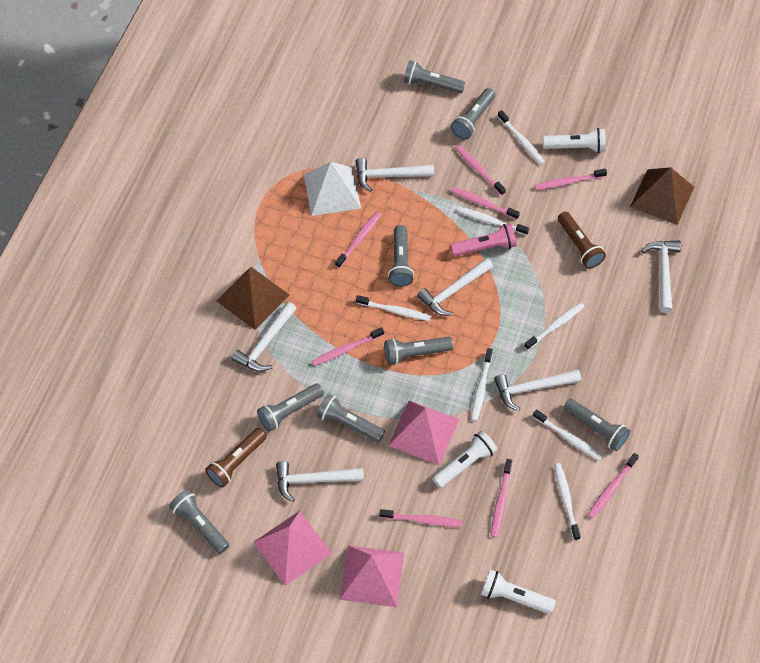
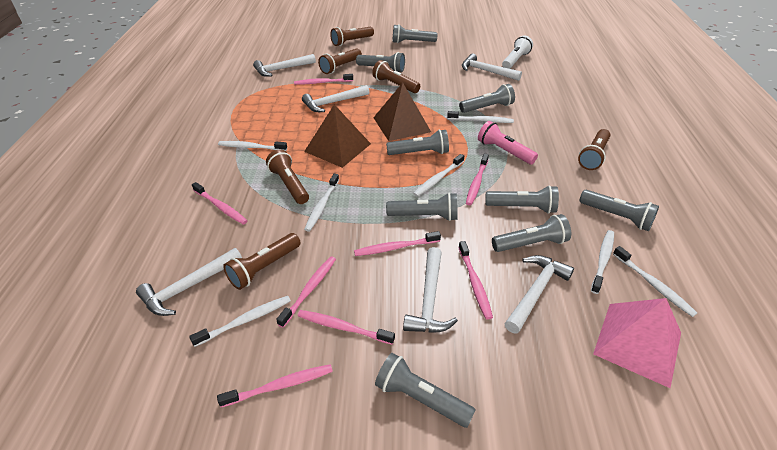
brown flashlight: 2 -> 6
grey flashlight: 8 -> 9
pink pyramid: 3 -> 1
white flashlight: 3 -> 1
white pyramid: 1 -> 0

